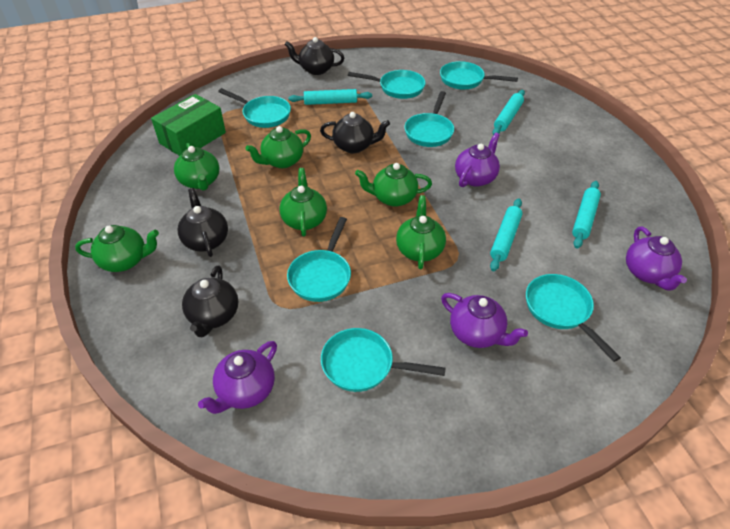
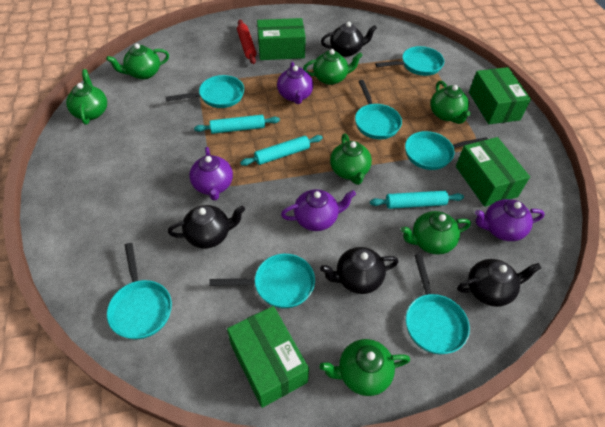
green box: 1 -> 4
green teapot: 6 -> 7
red rolling pin: 0 -> 1
turquoise rolling pin: 4 -> 3

